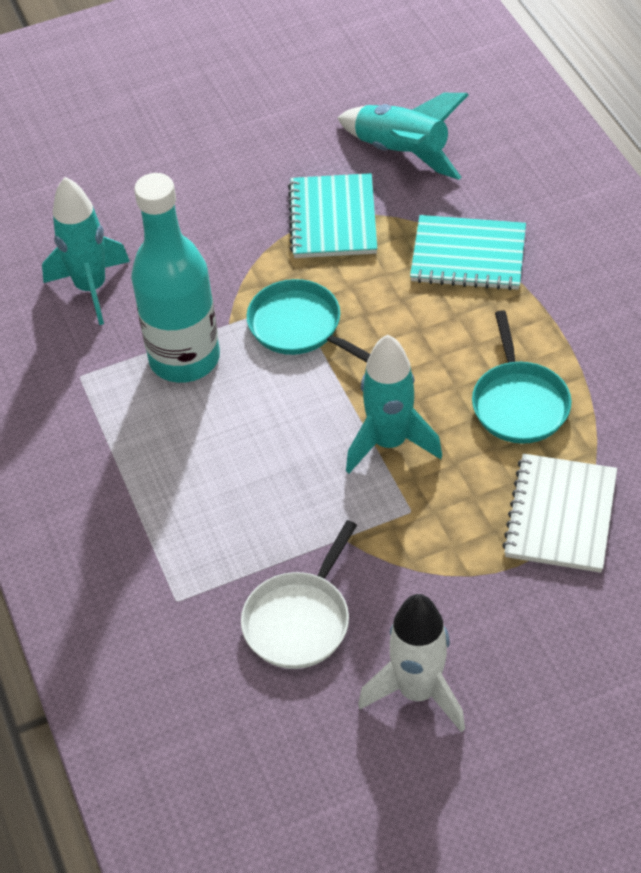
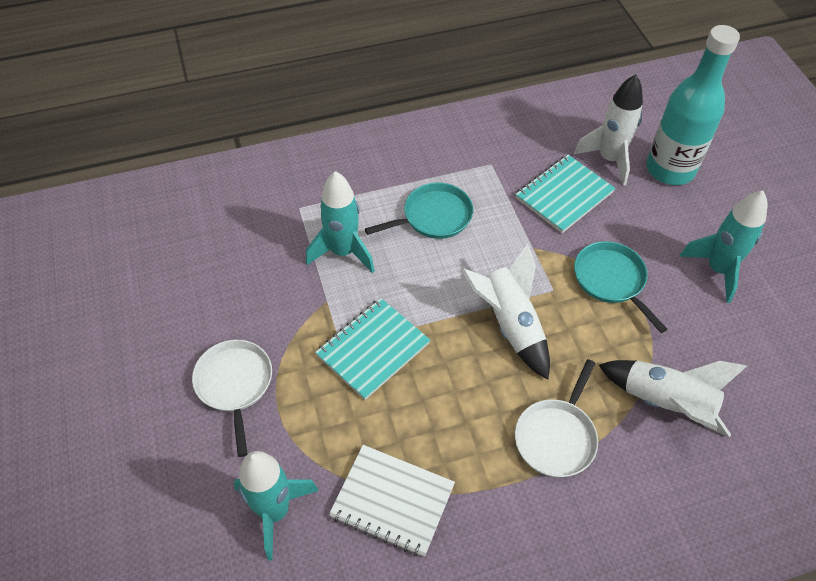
white pan: 1 -> 2
white rocket: 1 -> 3

